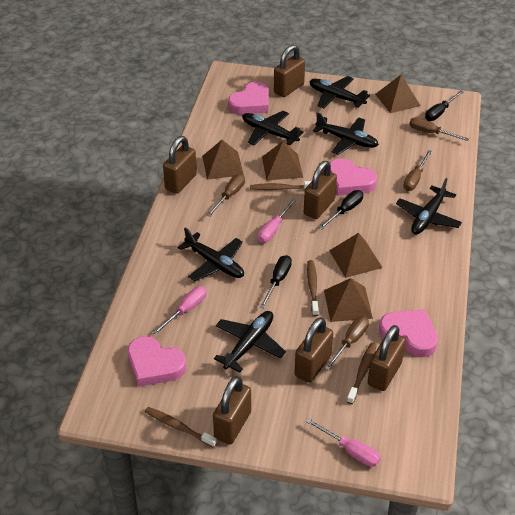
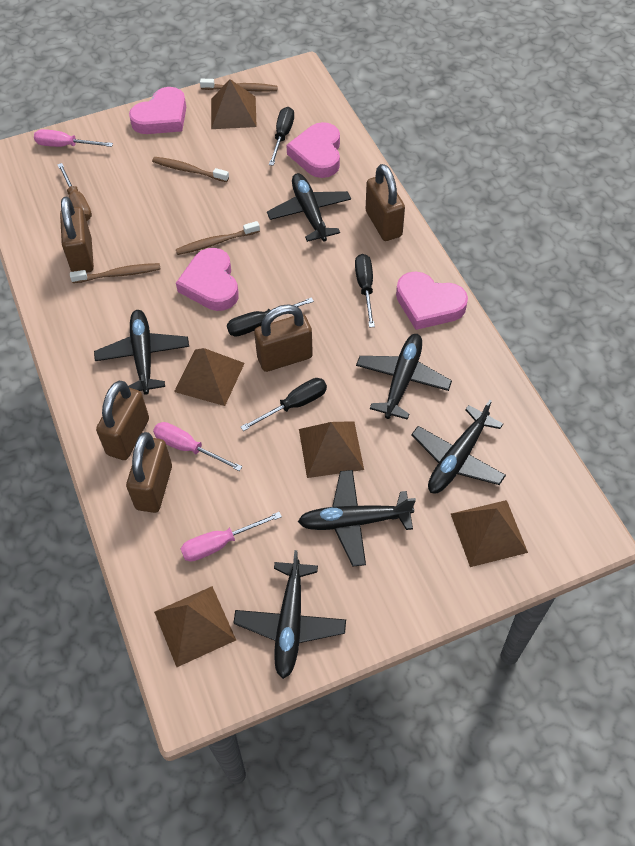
black screwdriver: 3 -> 4
brown padlock: 6 -> 5
brown screwdriver: 4 -> 1

